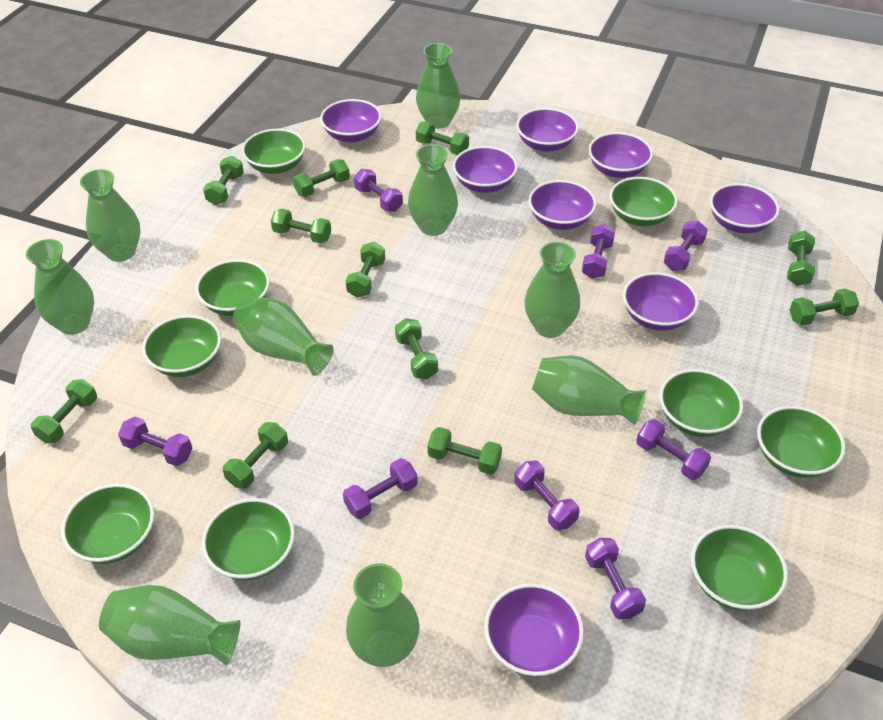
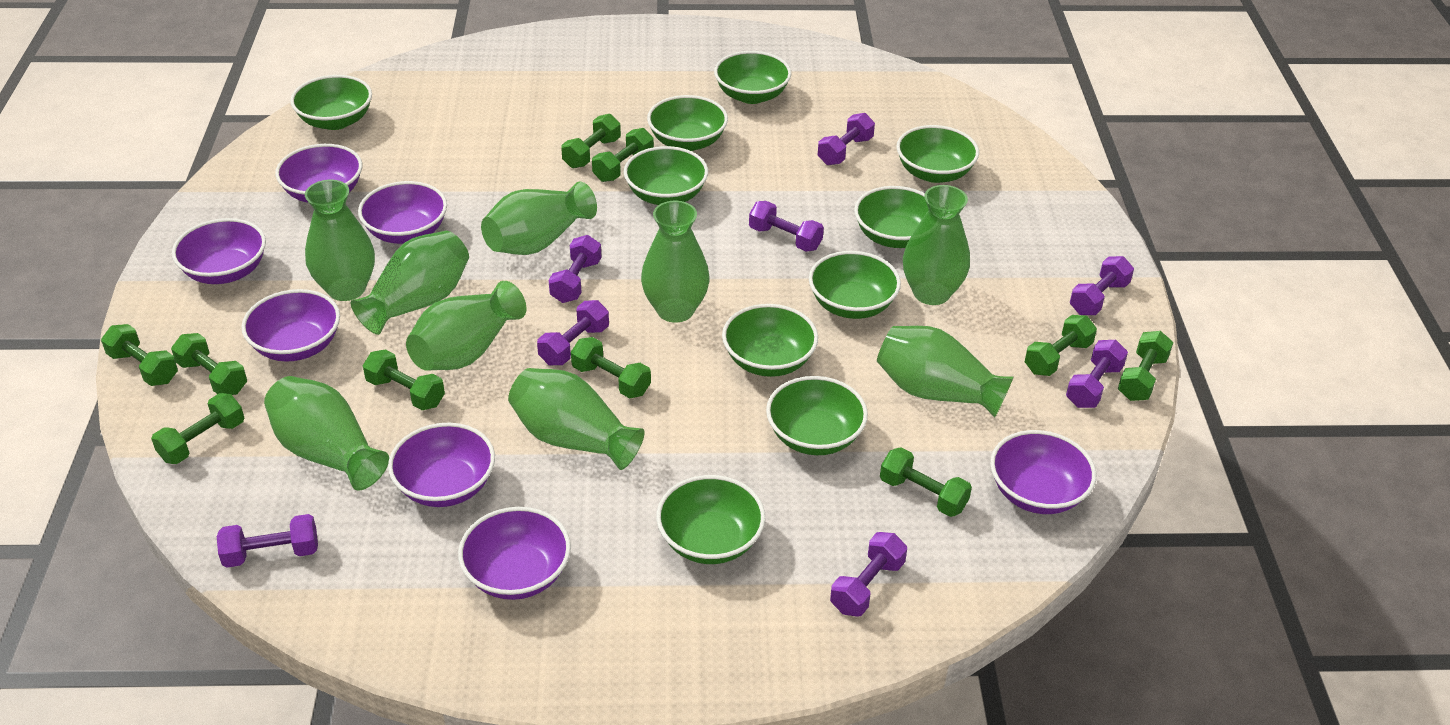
green bowl: 9 -> 10
green dumbbell: 11 -> 10
purple bowl: 8 -> 7

